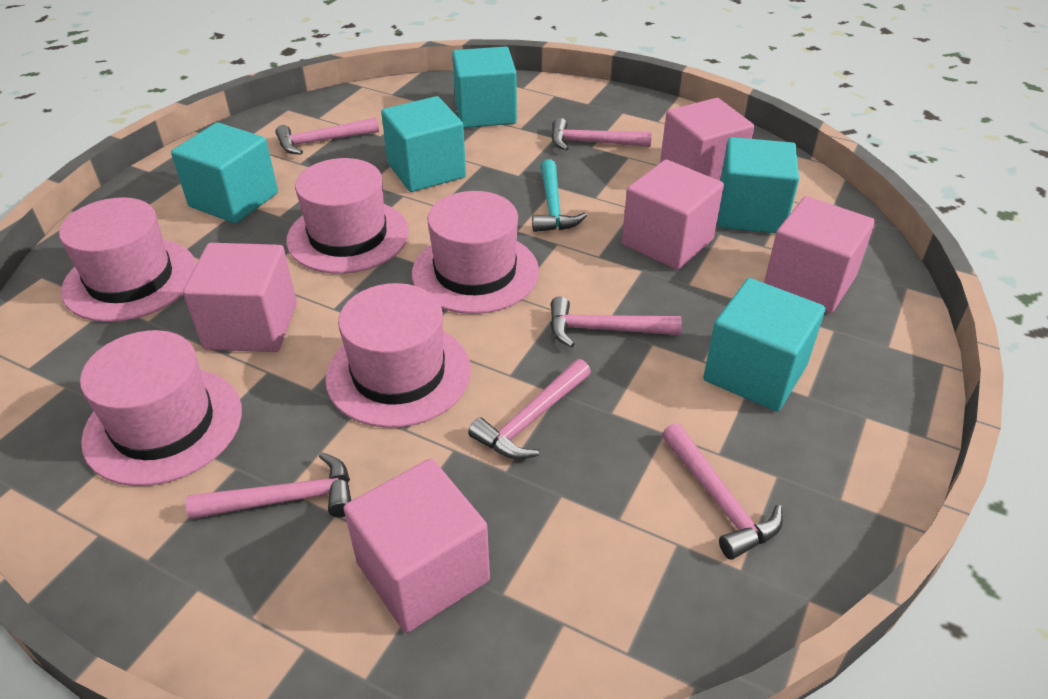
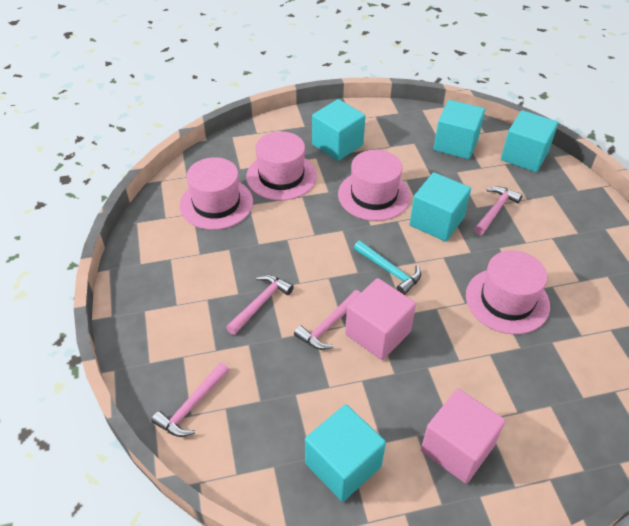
pink cube: 5 -> 2
pink hammer: 6 -> 4
pink hat: 5 -> 4

